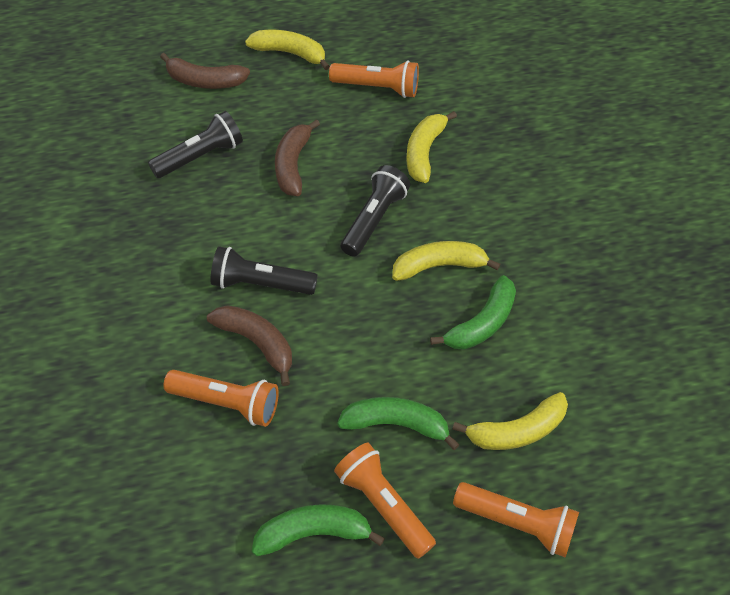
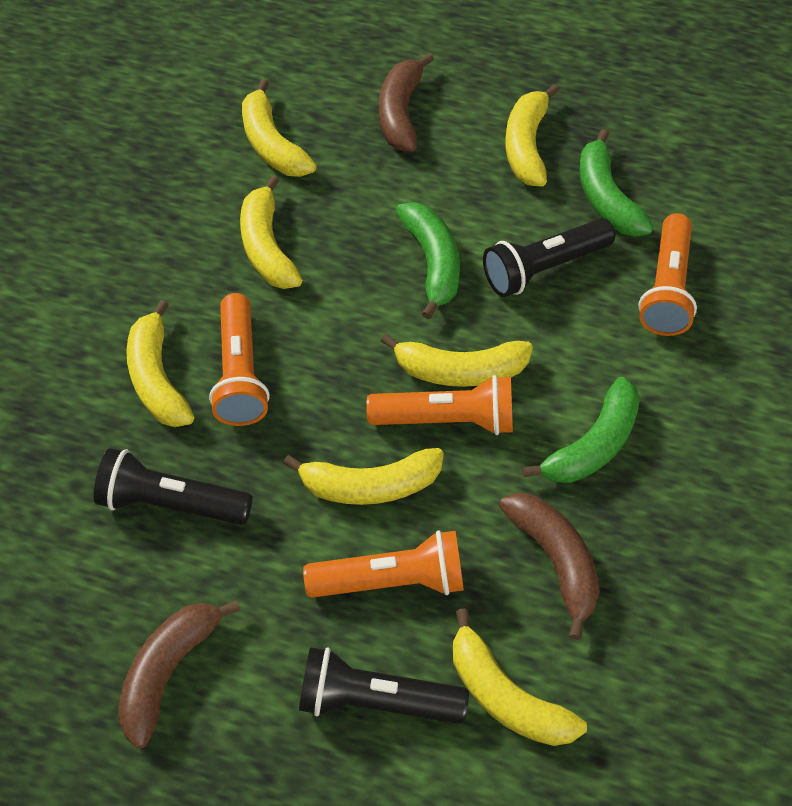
yellow banana: 4 -> 7

